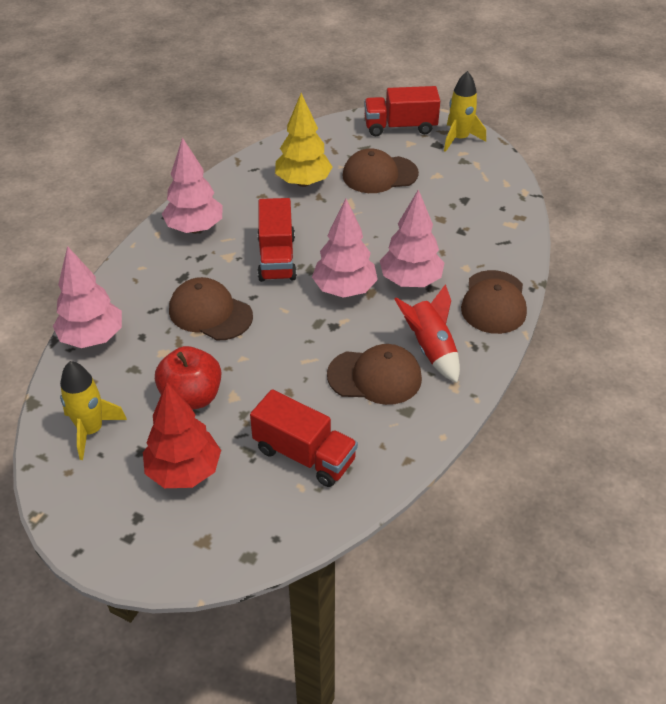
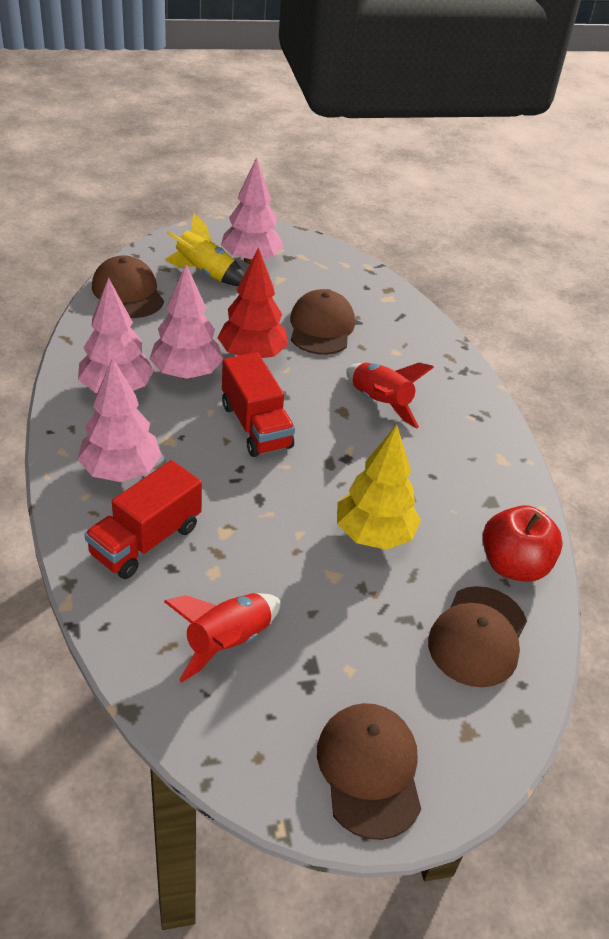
red rocket: 1 -> 2
red truck: 3 -> 2
yellow rocket: 2 -> 1

